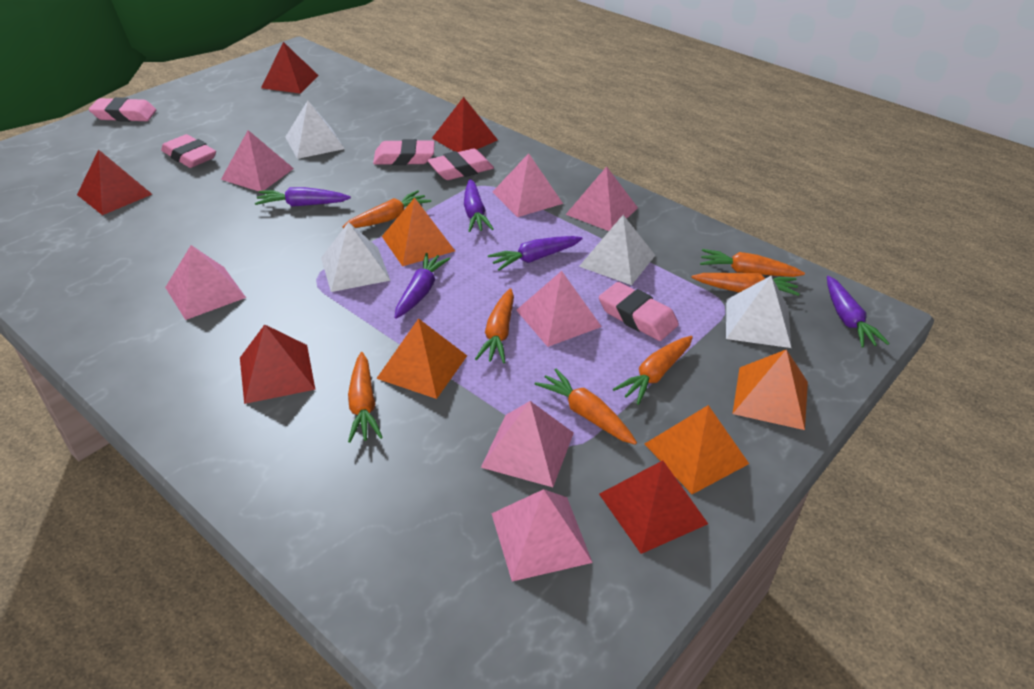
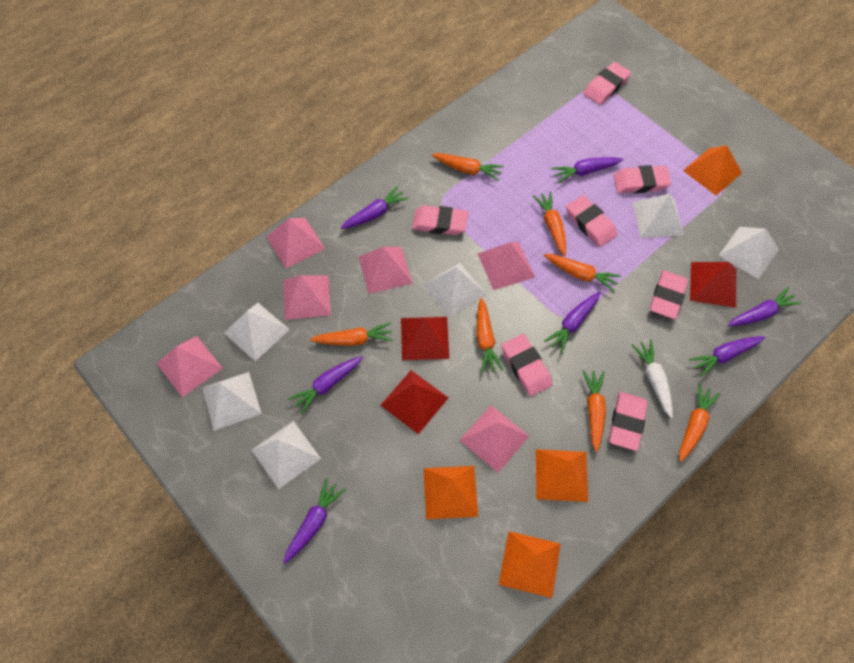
pink eraser: 5 -> 7
pink pyramid: 7 -> 6
purple carrot: 5 -> 7
red pyramid: 5 -> 3
white carrot: 0 -> 1
white pyramid: 4 -> 6

